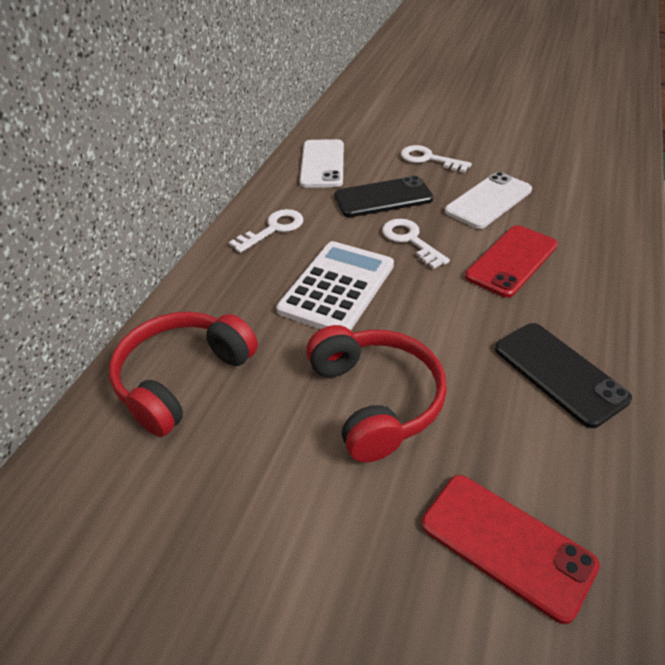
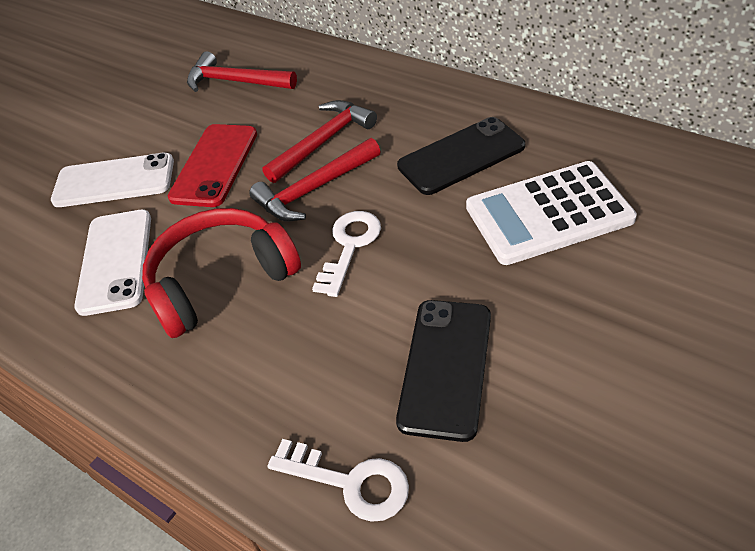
red hammer: 0 -> 3
red headphones: 2 -> 1
red phone: 2 -> 1
white key: 3 -> 2

